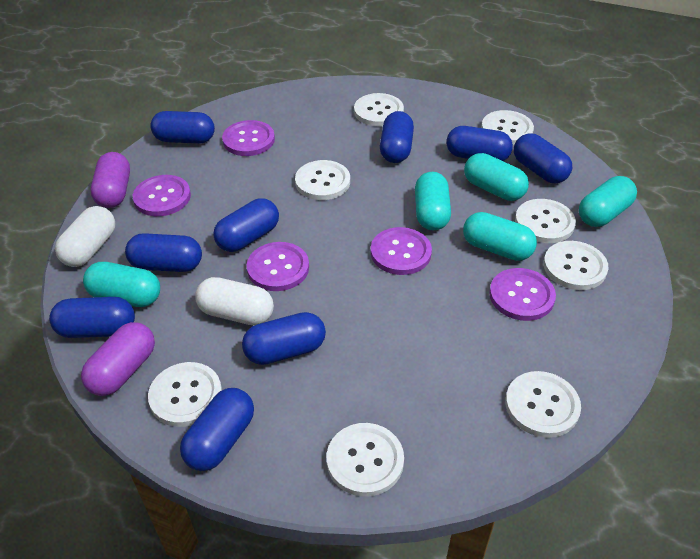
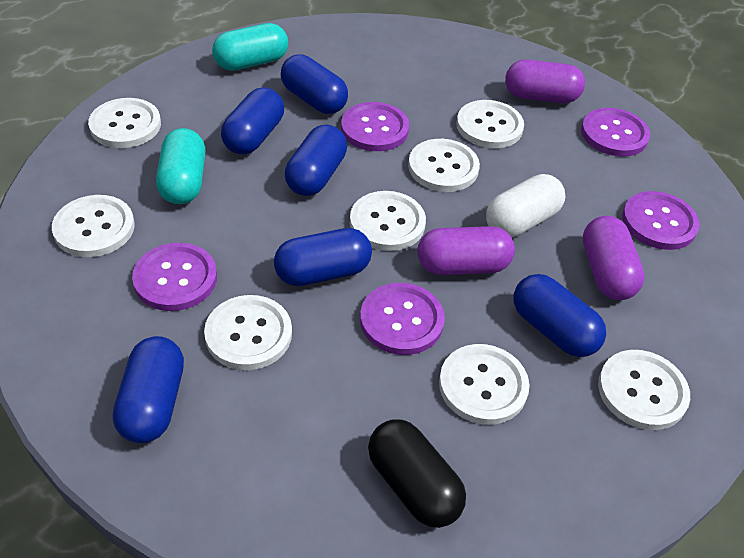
black capsule: 0 -> 1
blue capsule: 9 -> 6
purple capsule: 2 -> 3
turquoise capsule: 5 -> 2
white capsule: 2 -> 1

